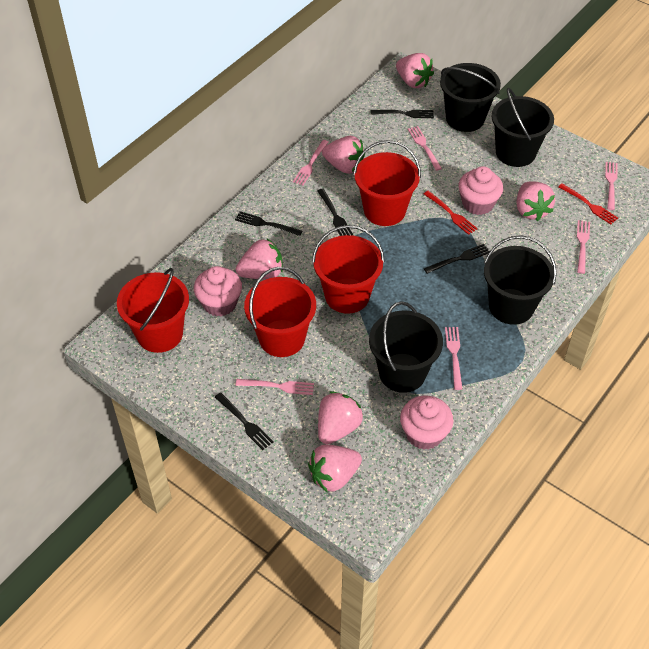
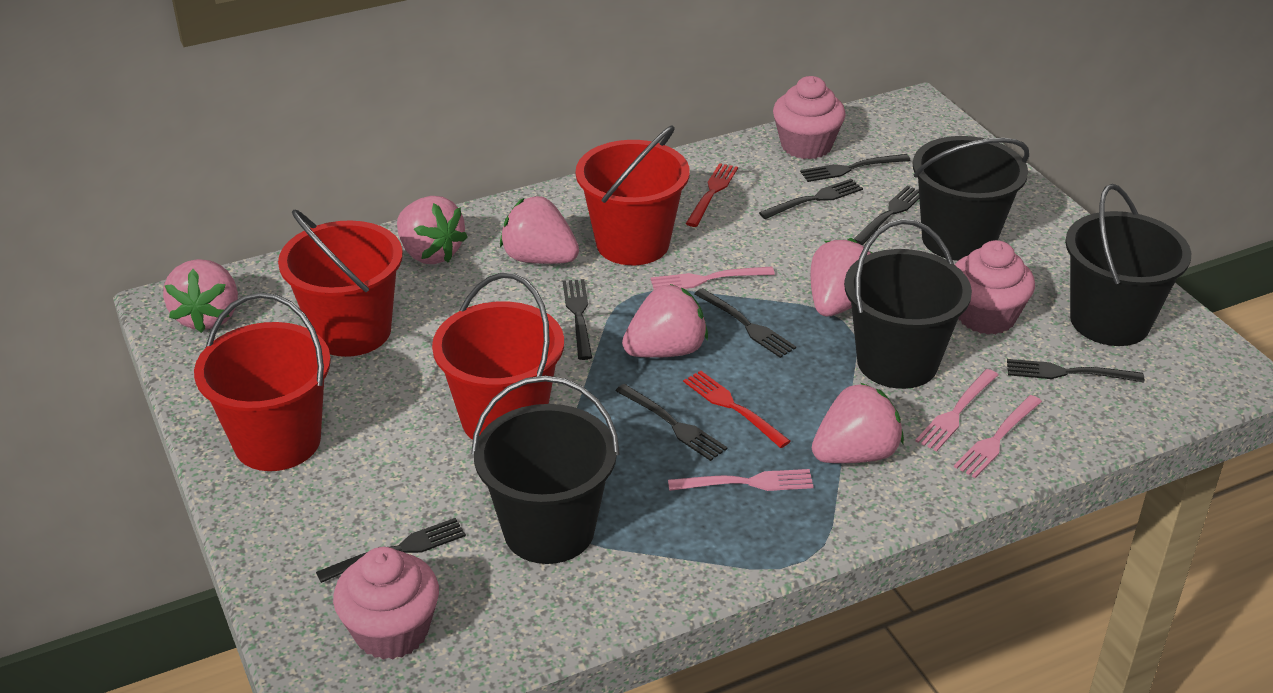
black fork: 5 -> 8
pink fork: 6 -> 4

